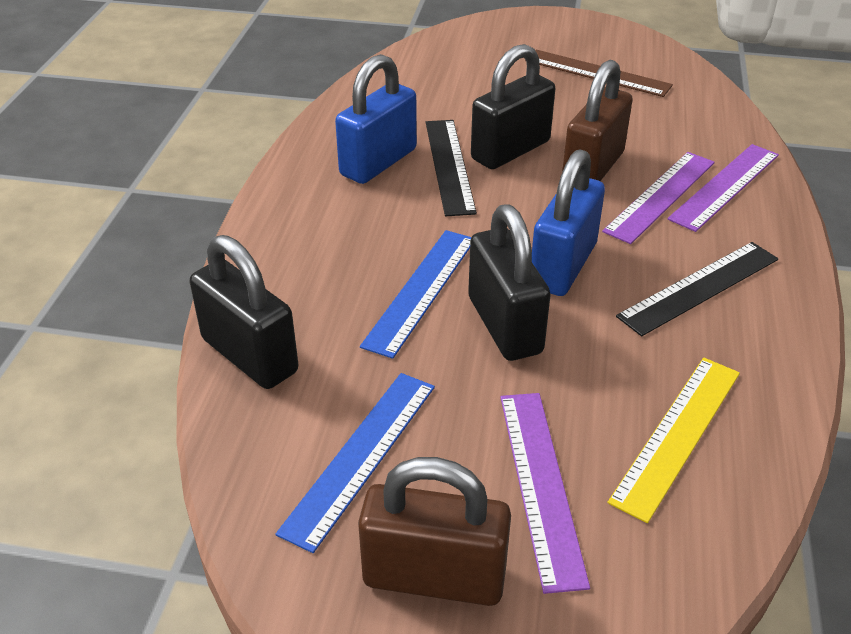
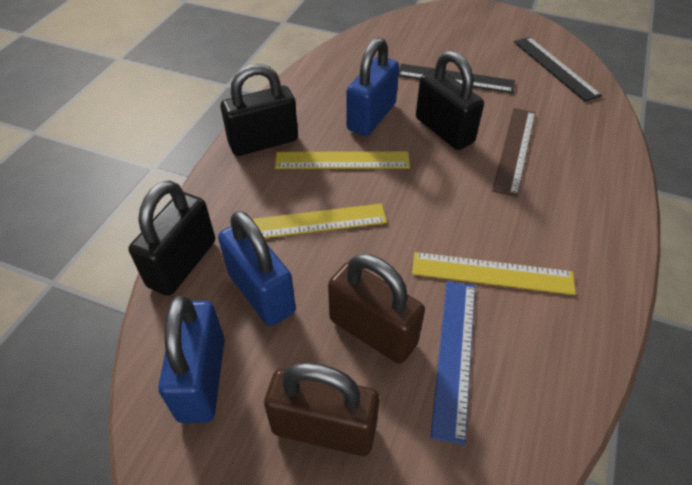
blue padlock: 2 -> 3
blue ruler: 2 -> 1
purple ruler: 3 -> 0
yellow ruler: 1 -> 3

